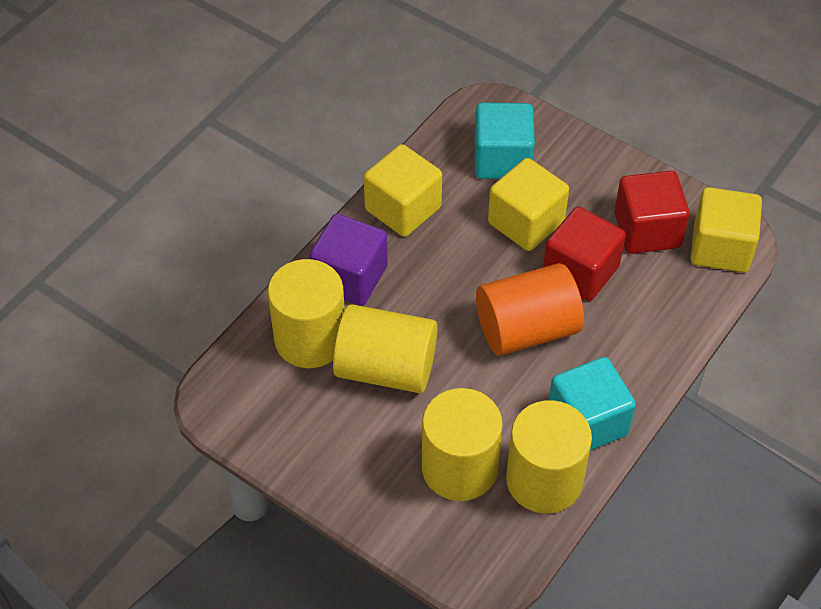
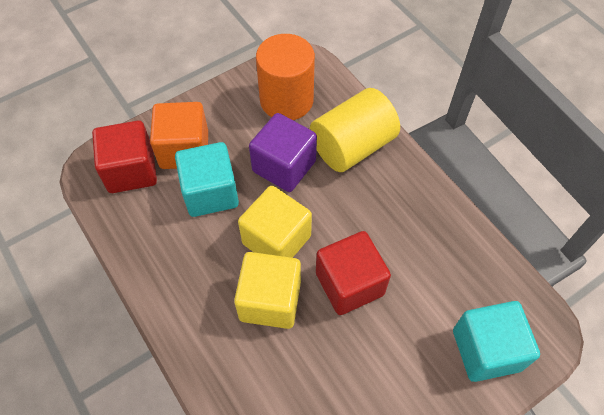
orange cube: 0 -> 1
yellow cube: 3 -> 2
yellow cylinder: 4 -> 1

